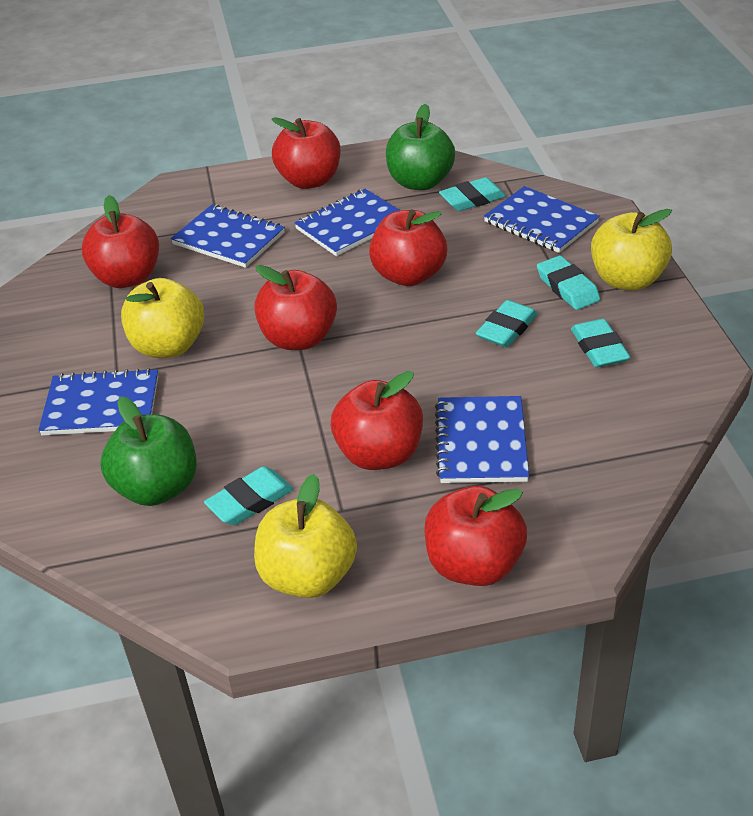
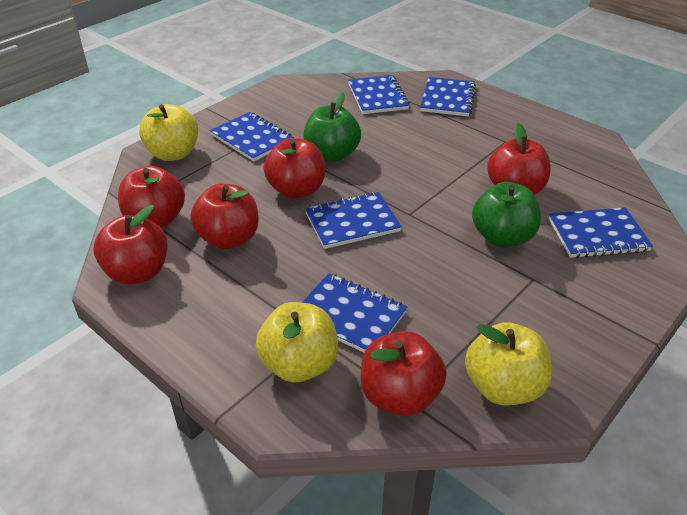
blue notebook: 5 -> 6
turquoise eraser: 5 -> 0

